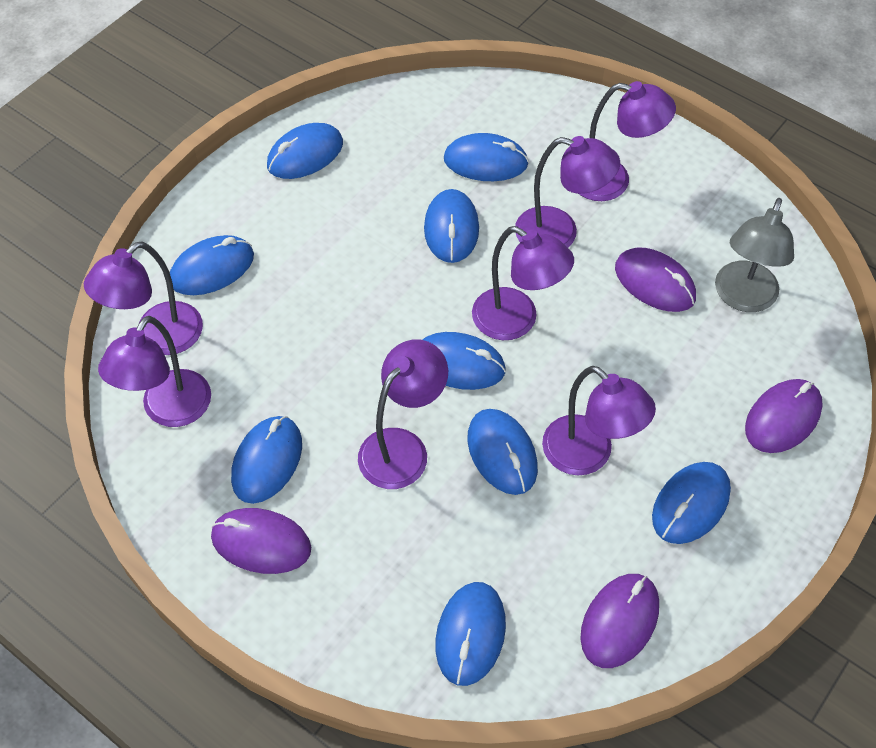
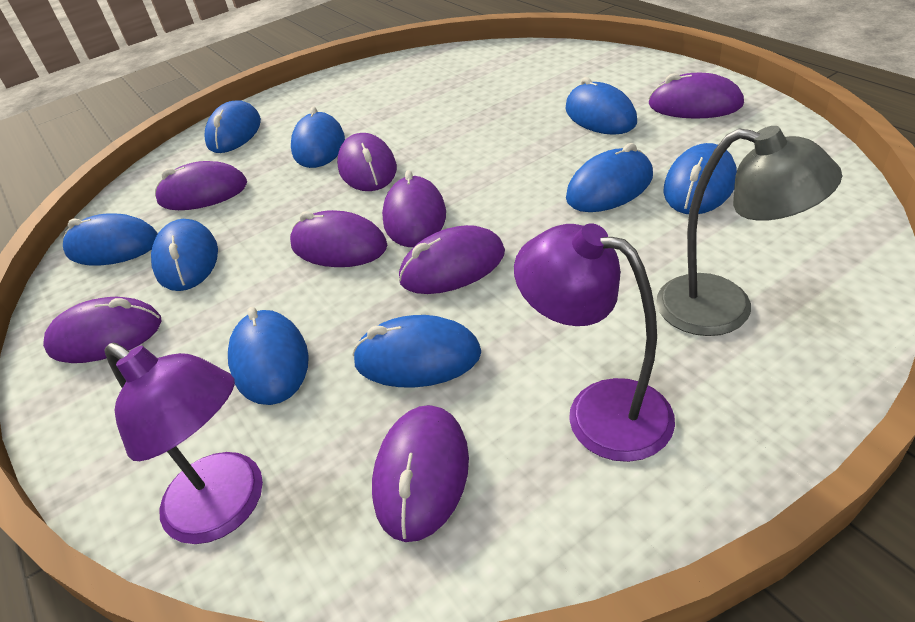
purple lamp: 7 -> 2
purple mouse: 4 -> 8

